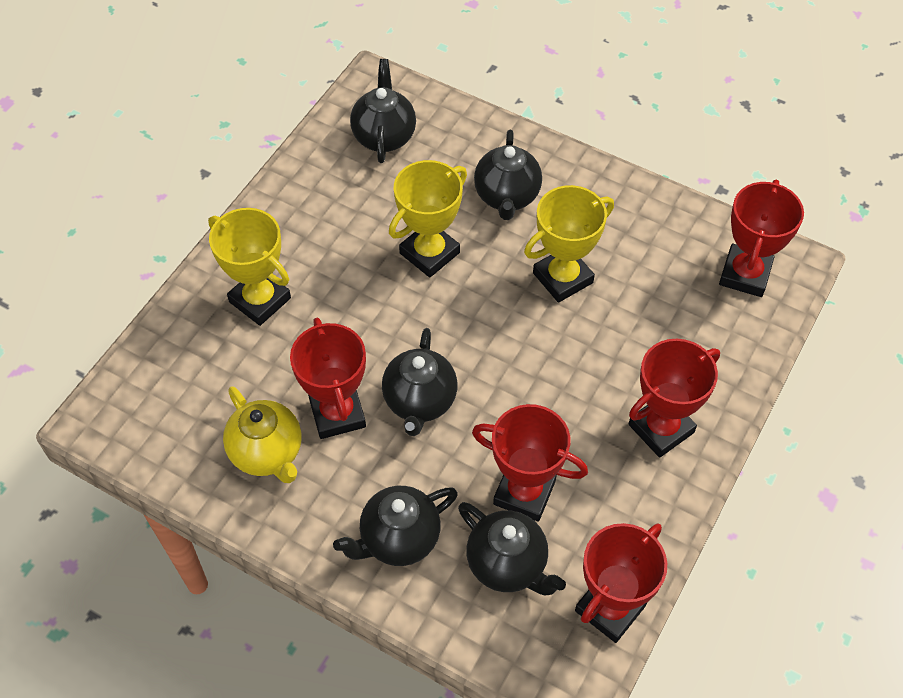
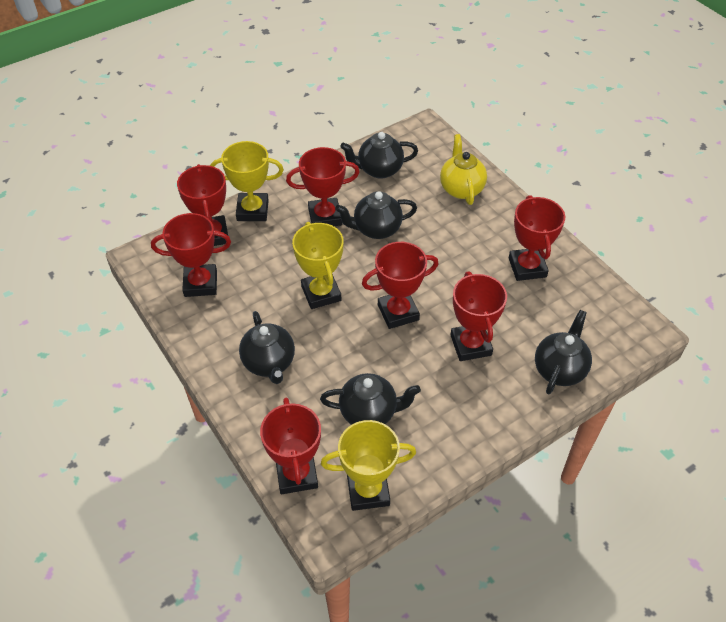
red trophy: 5 -> 7

